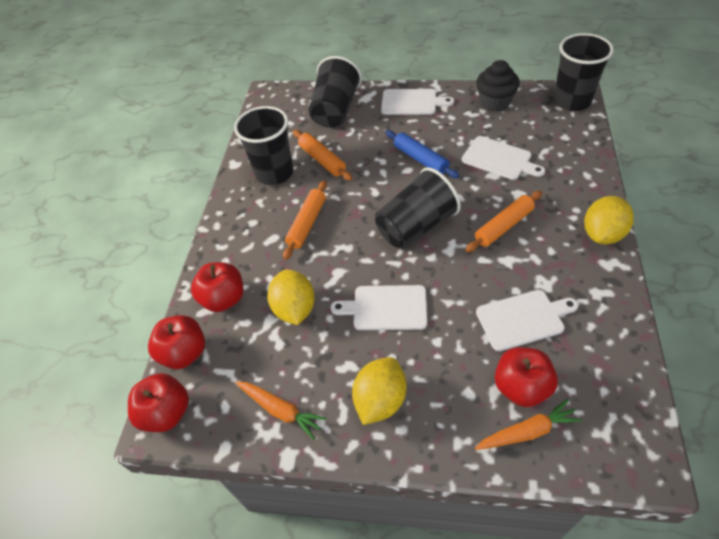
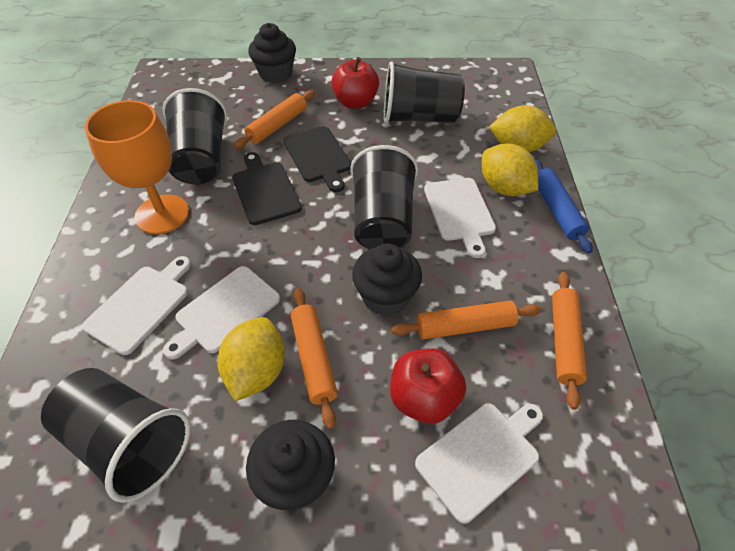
black cupcake: 1 -> 3
black cutting board: 0 -> 2
orange carrot: 2 -> 0
orange goblet: 0 -> 1
orange rolling pin: 3 -> 4
red apple: 4 -> 2

